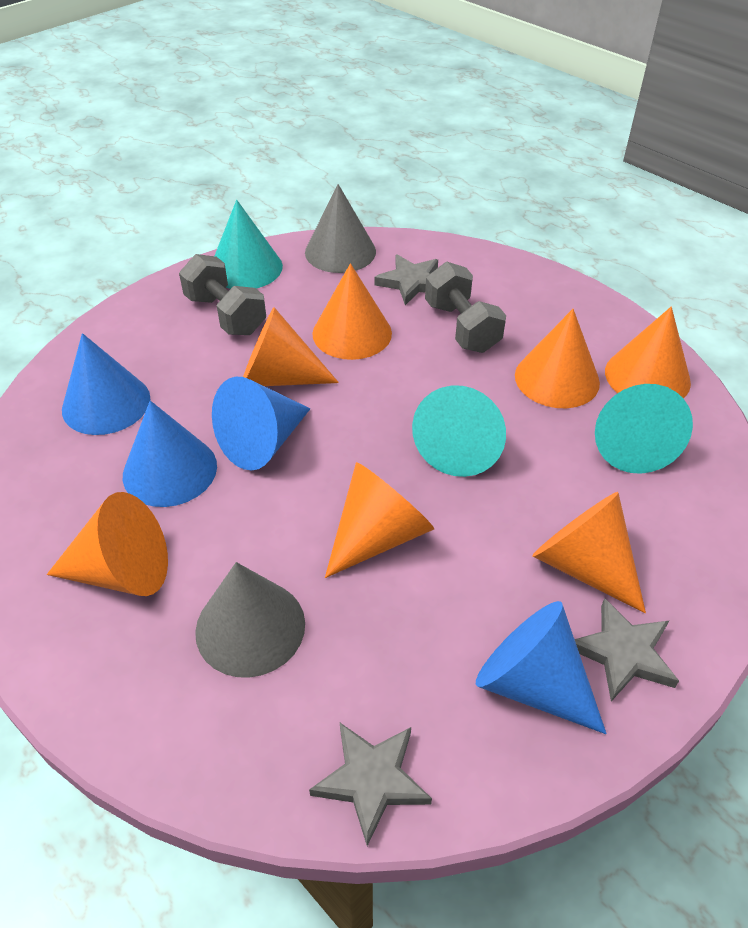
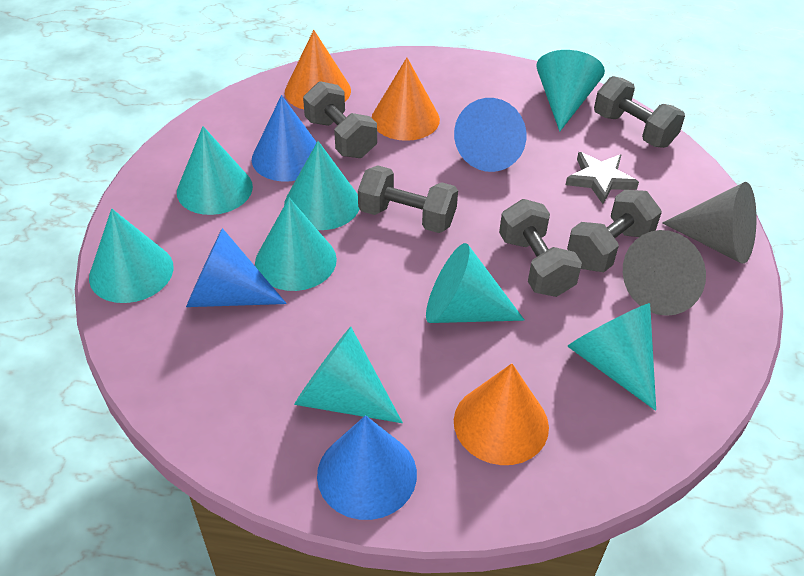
grey dumbbell: 2 -> 5
grey star: 3 -> 1
orange cone: 7 -> 3
turquoise cone: 3 -> 8

